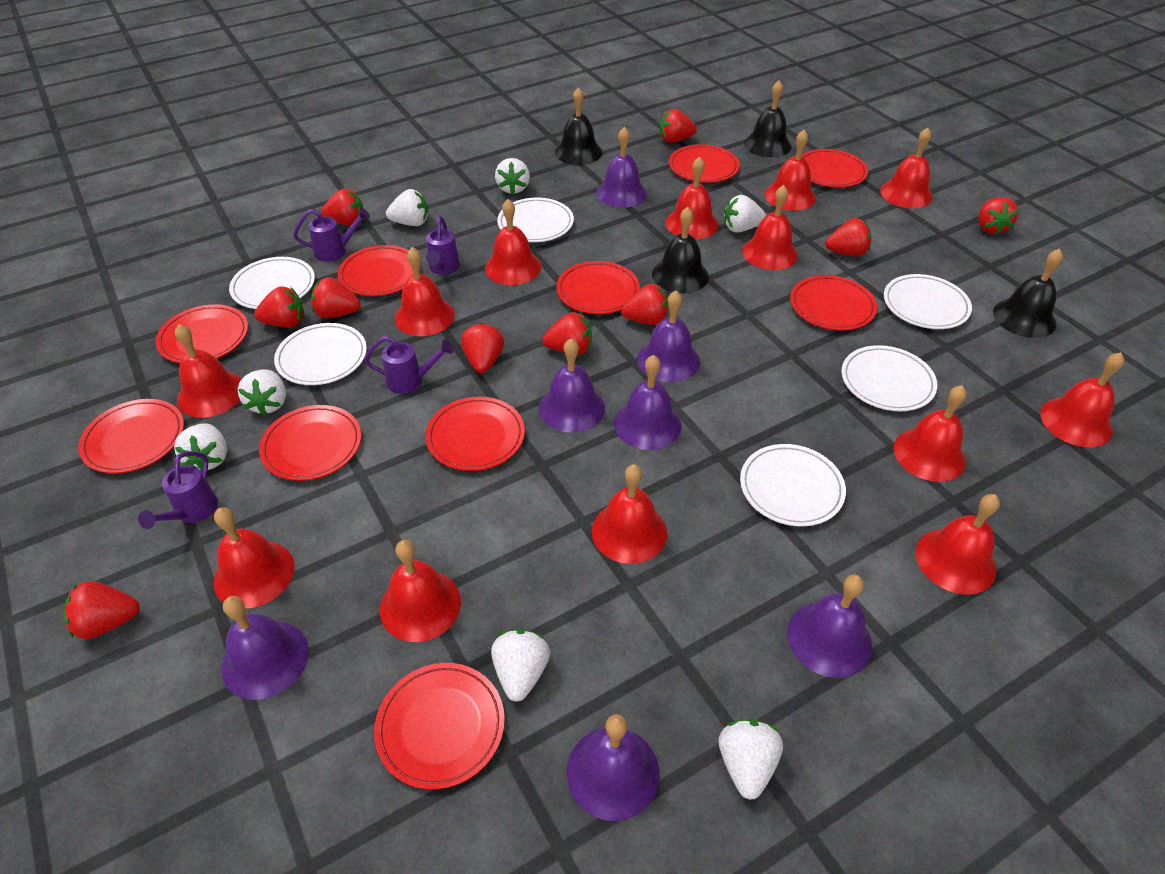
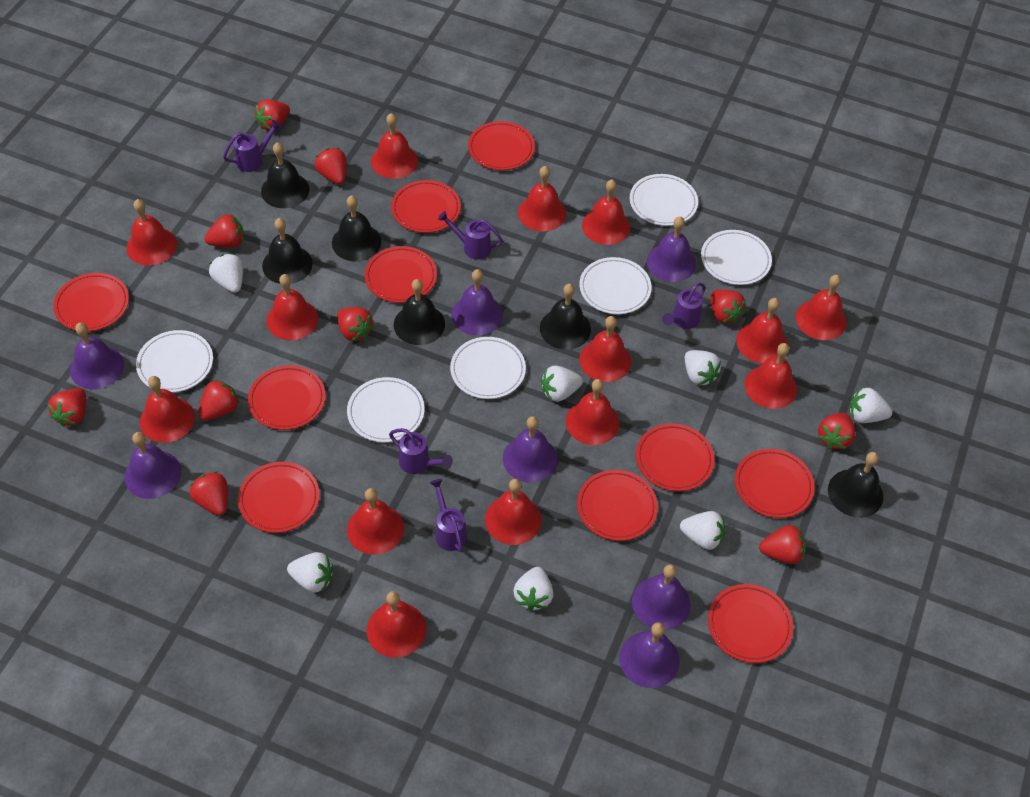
black bell: 4 -> 6
purple watering can: 4 -> 5
red bell: 13 -> 14

